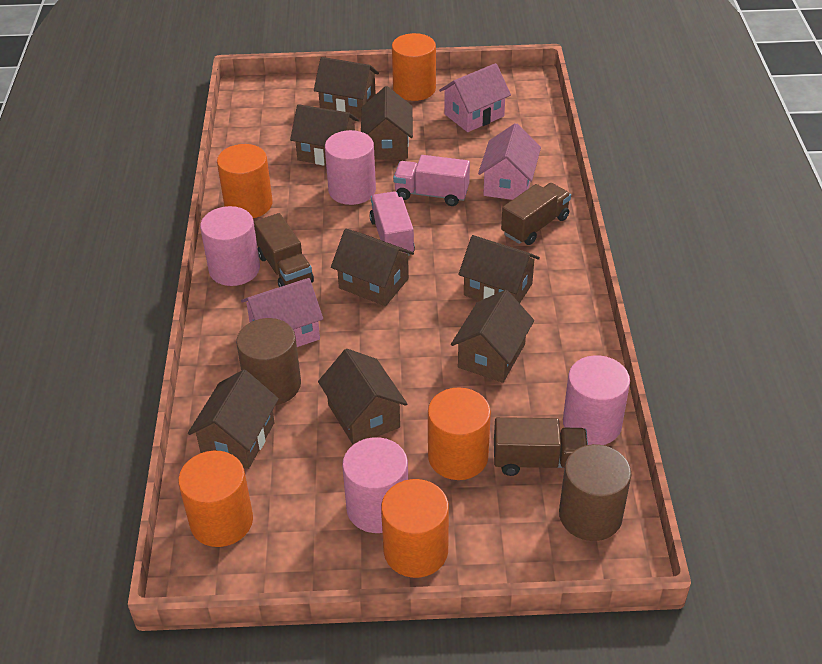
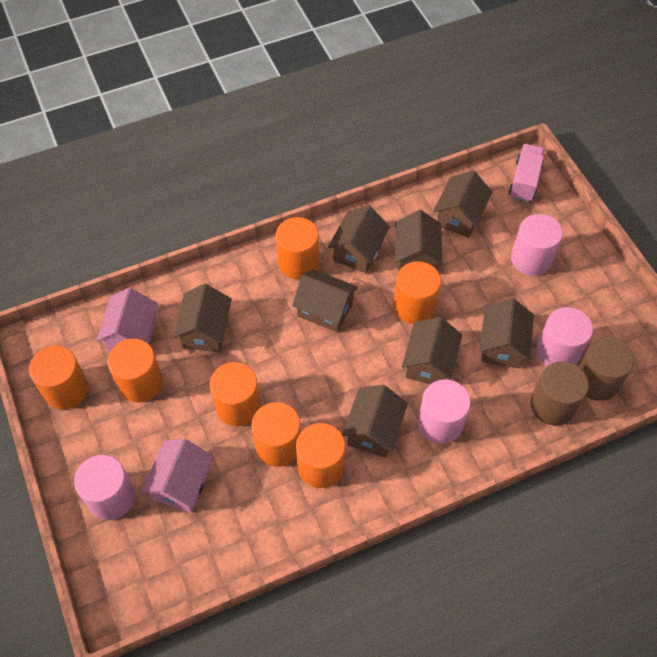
brown truck: 3 -> 0
orange cylinder: 5 -> 7
pink house: 3 -> 2
pink truck: 2 -> 1

